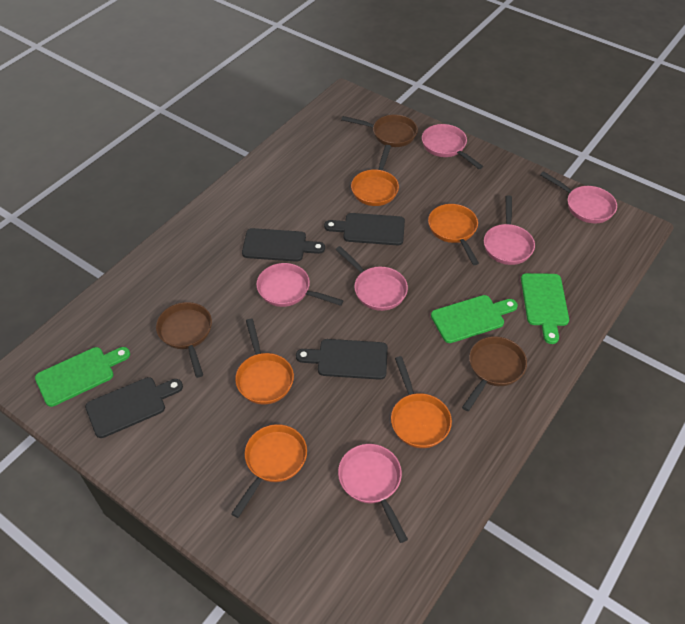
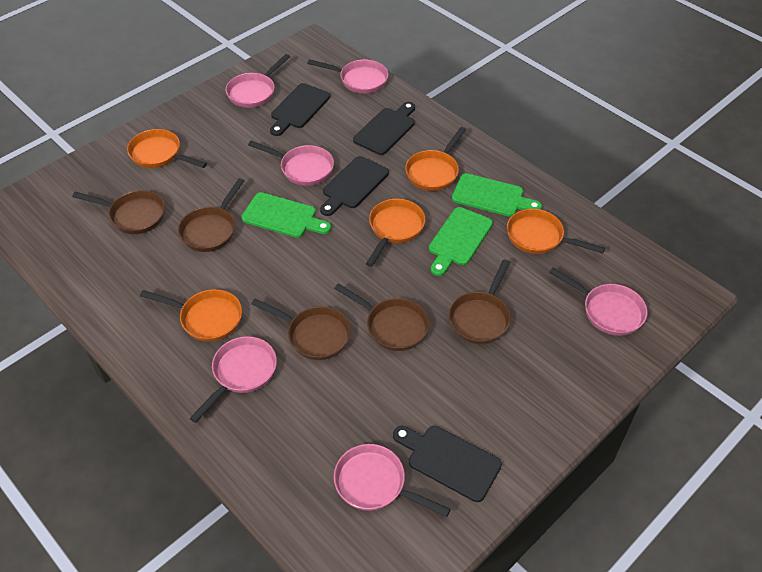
brown pan: 3 -> 5

